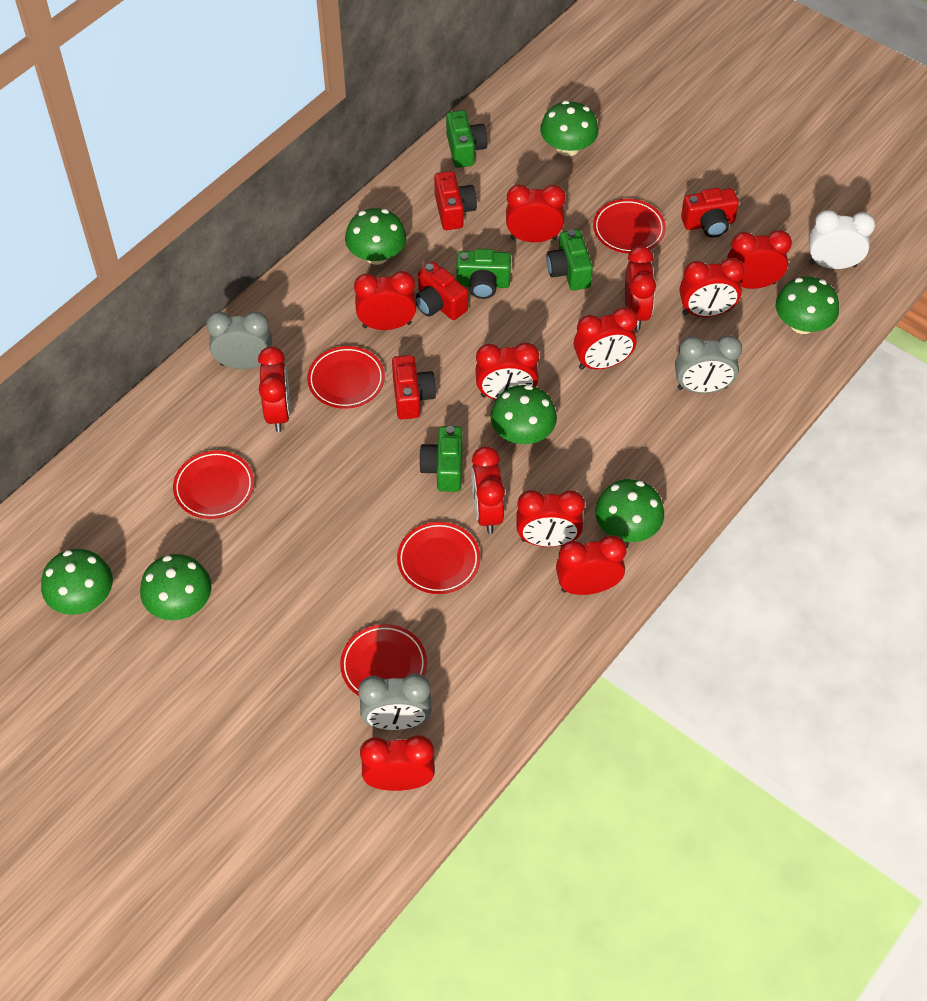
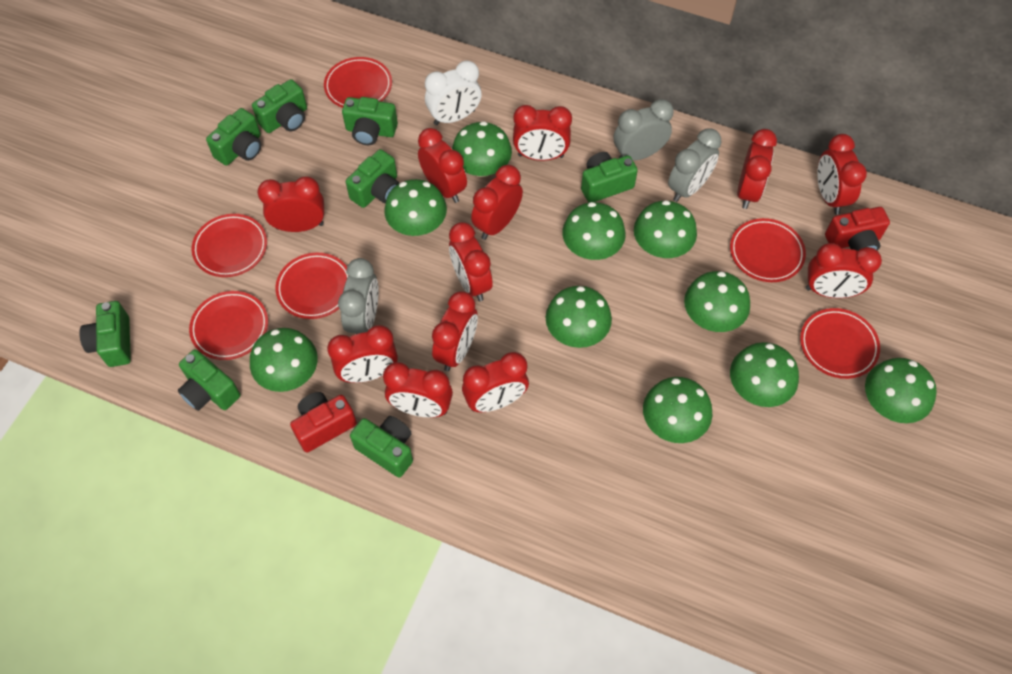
green camera: 4 -> 8
green mushroom: 7 -> 10
red camera: 4 -> 2
red plate: 5 -> 6

